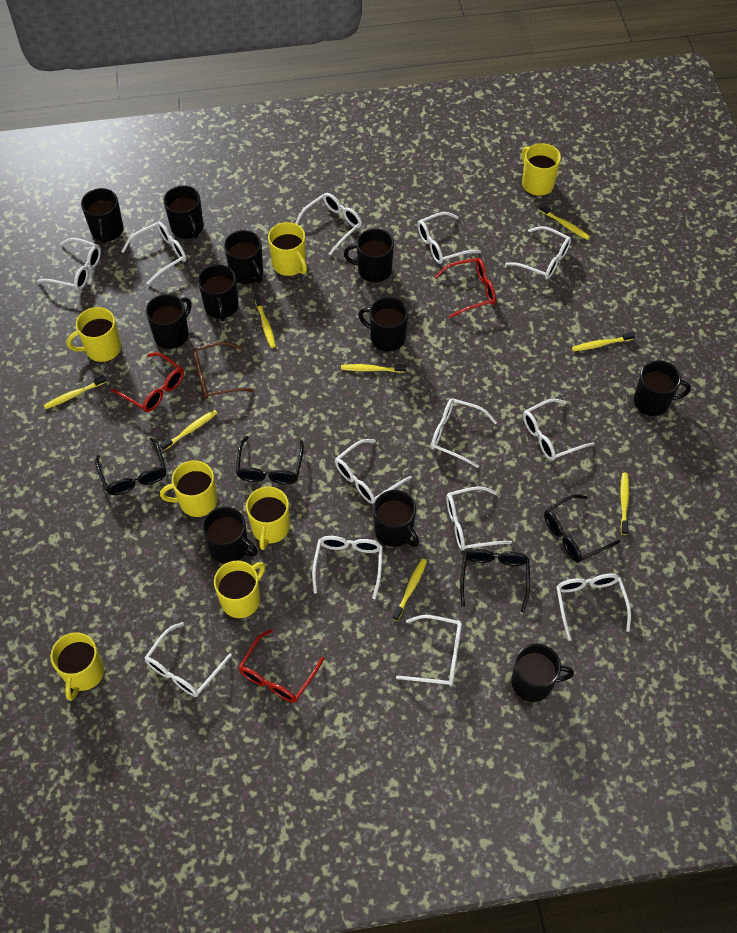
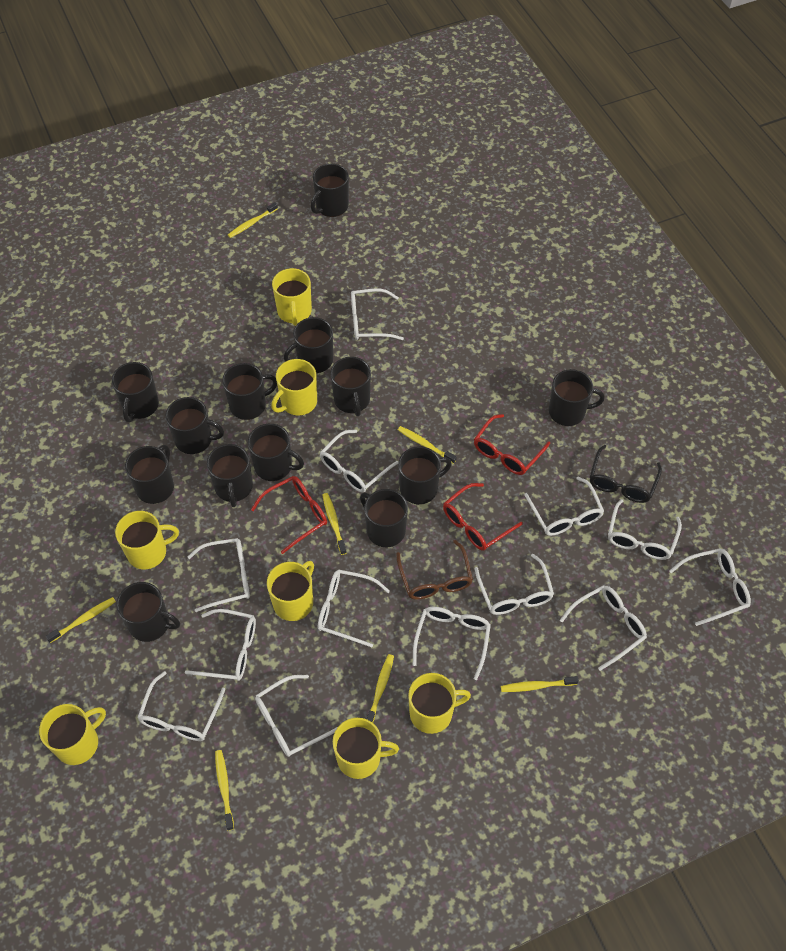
black glasses: 4 -> 1
black mug: 11 -> 13
yellow toothbrush: 8 -> 7

